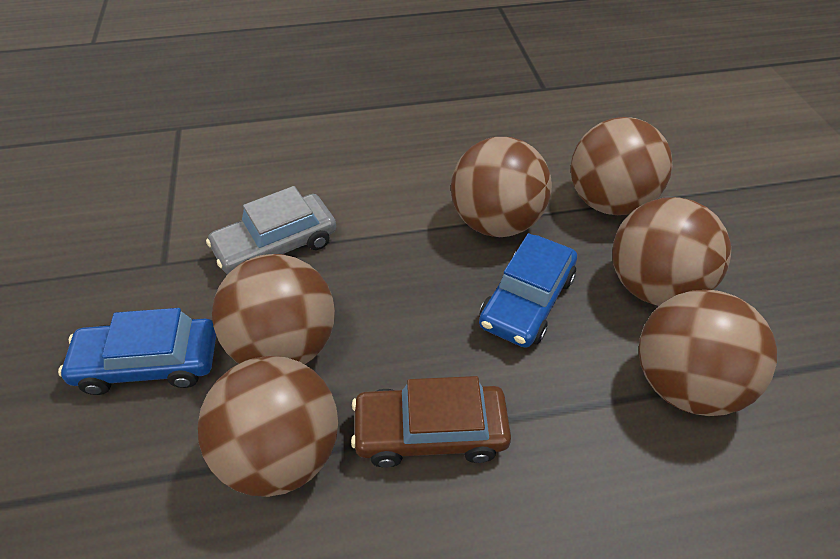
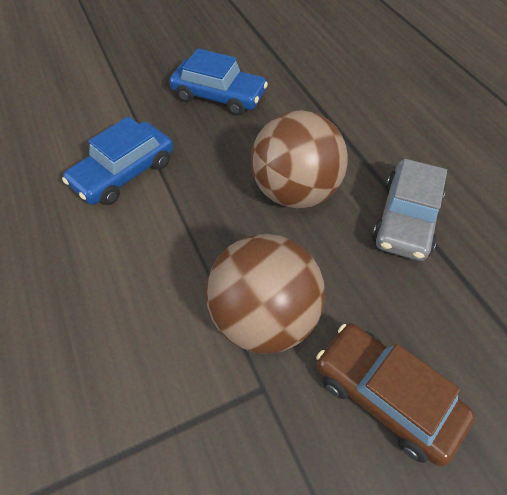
brown ball: 6 -> 2

